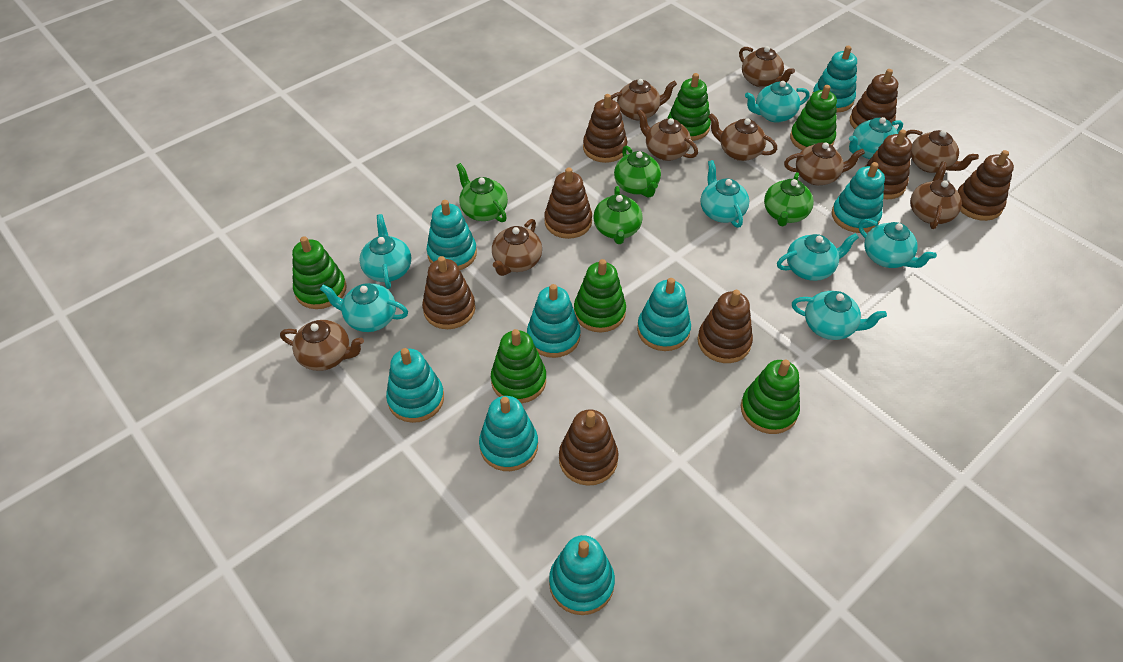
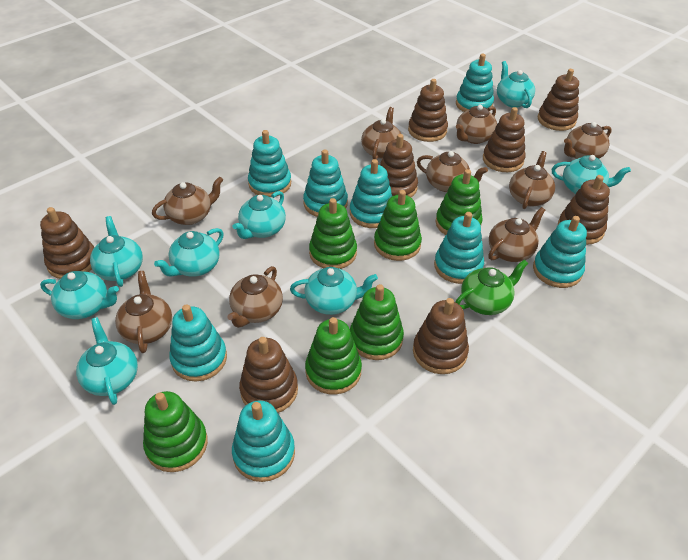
green teapot: 4 -> 1

